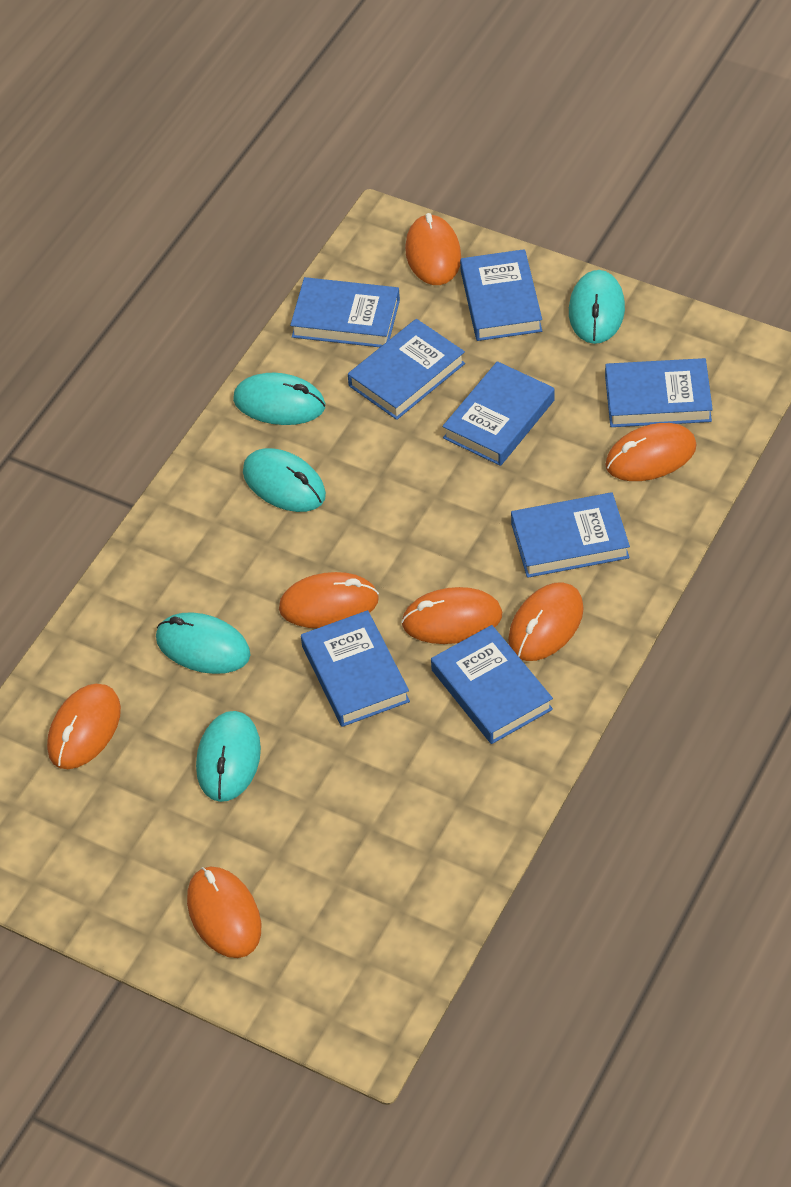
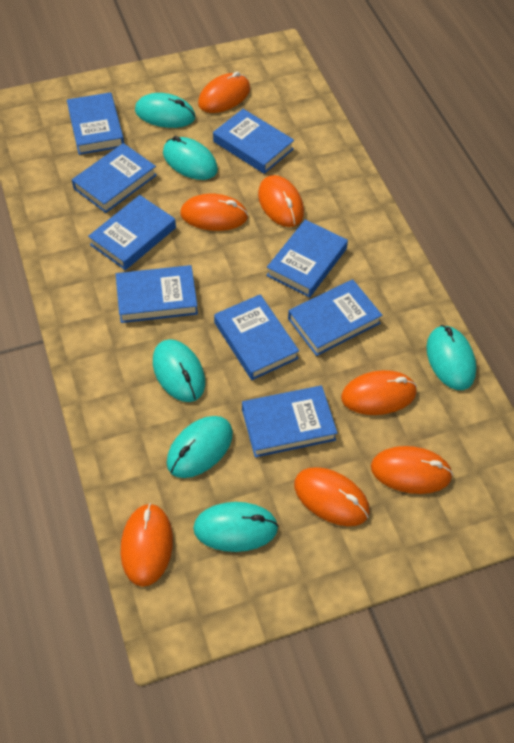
blue book: 8 -> 9
turquoise mouse: 5 -> 6

